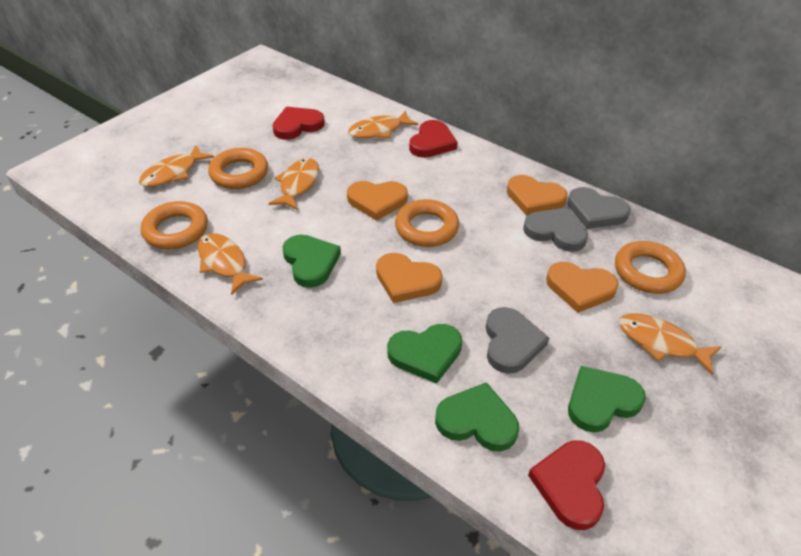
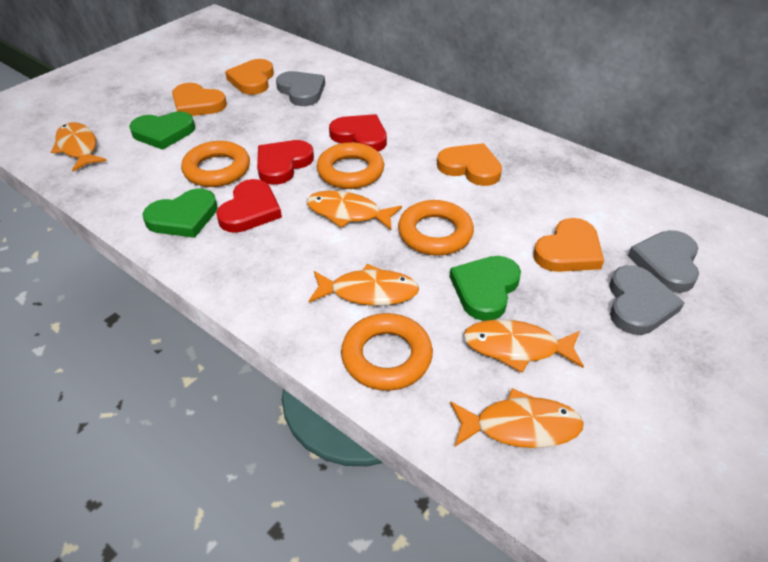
green heart: 4 -> 3

